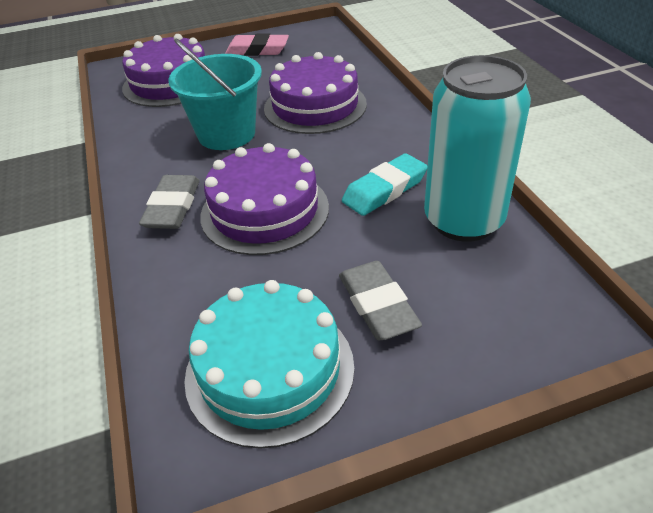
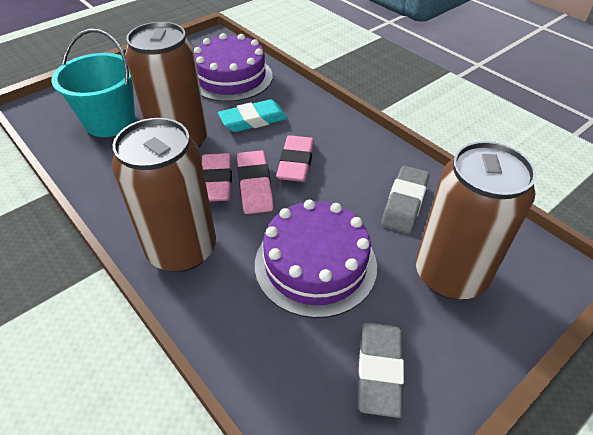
brown can: 0 -> 3
pink eraser: 1 -> 3
purple cake: 3 -> 2
turquoise cake: 1 -> 0
turquoise can: 1 -> 0

